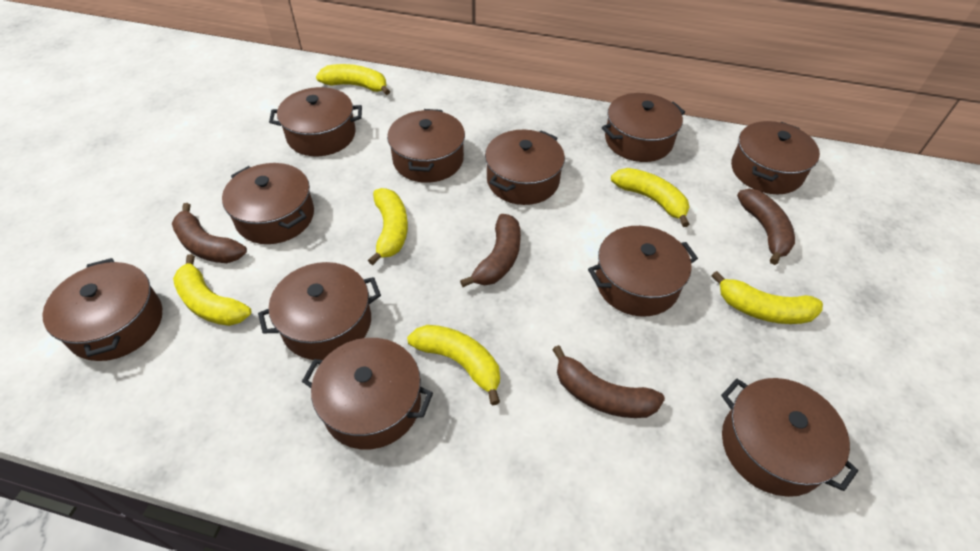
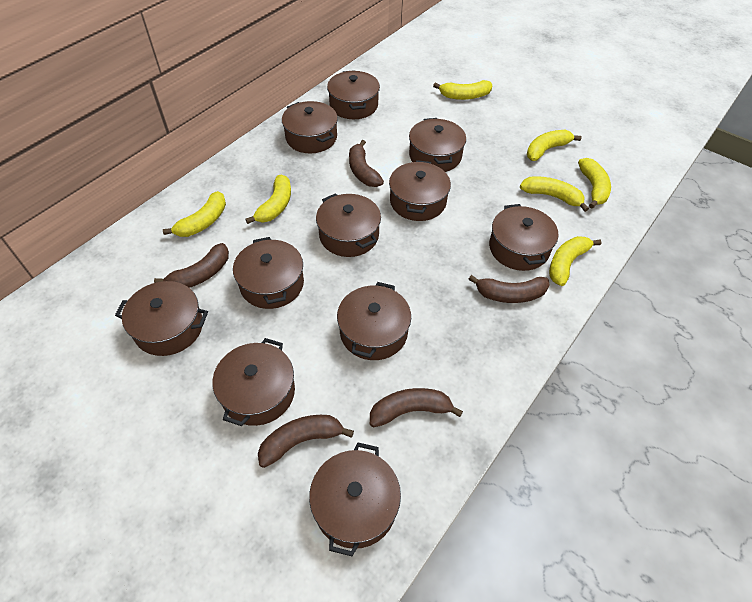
brown banana: 4 -> 5
yellow banana: 6 -> 7

